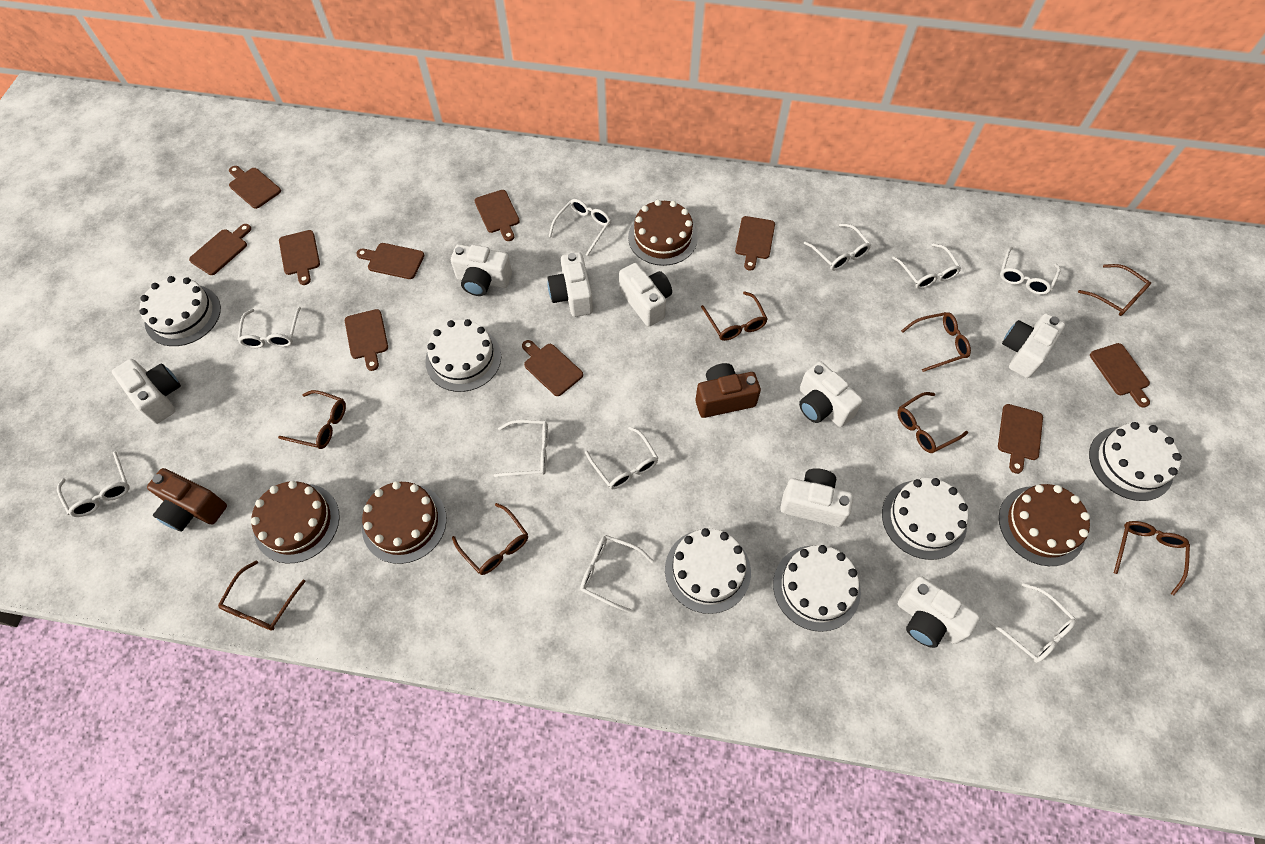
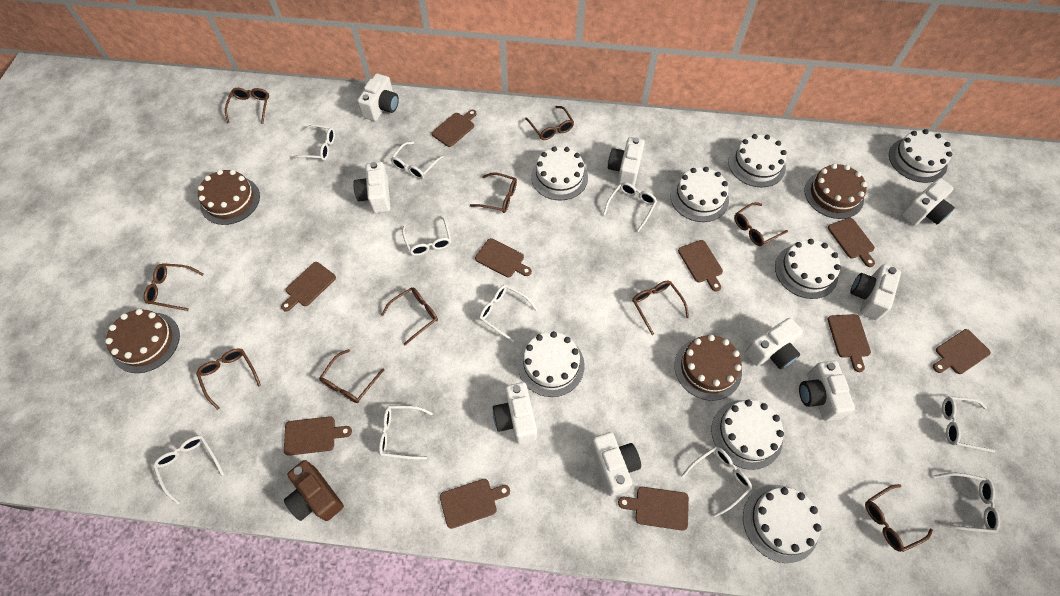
brown camera: 2 -> 1
brown glasses: 8 -> 10
white cake: 6 -> 8
white camera: 8 -> 9

